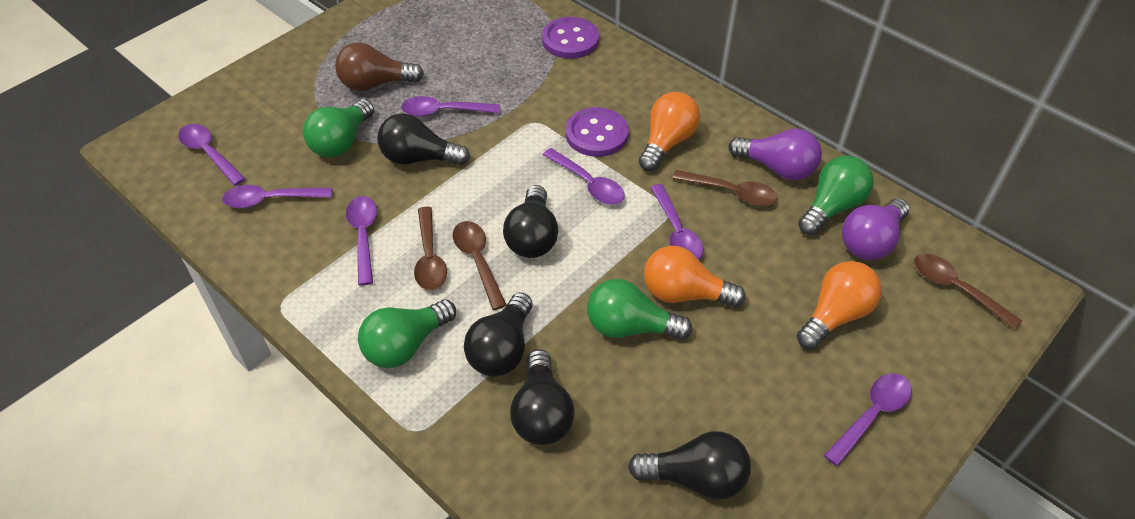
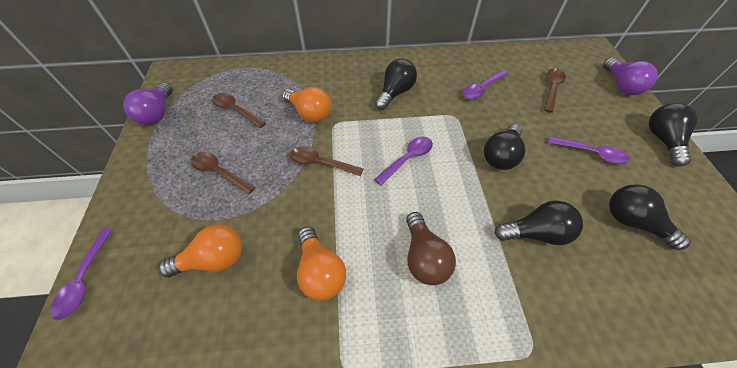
green light bulb: 4 -> 0
purple button: 2 -> 0
purple spoon: 7 -> 4

